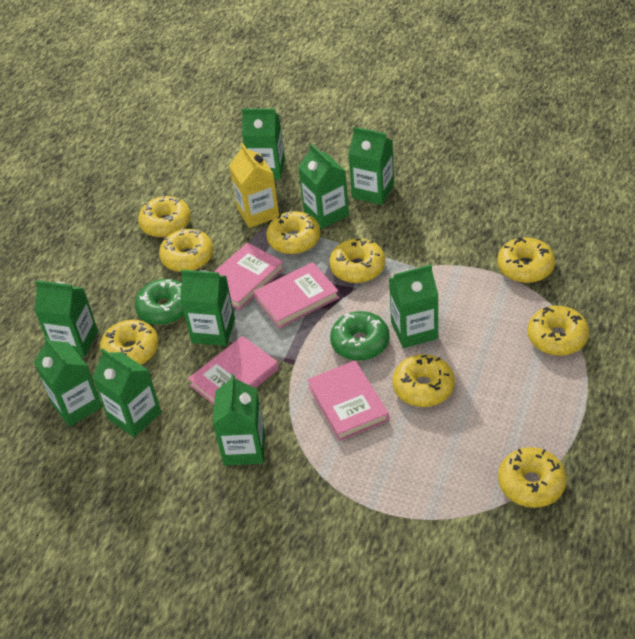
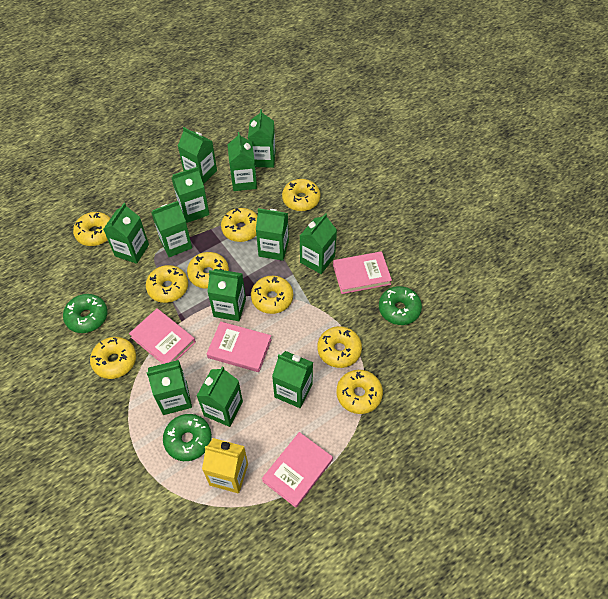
green carton: 9 -> 12
green donut: 2 -> 3

